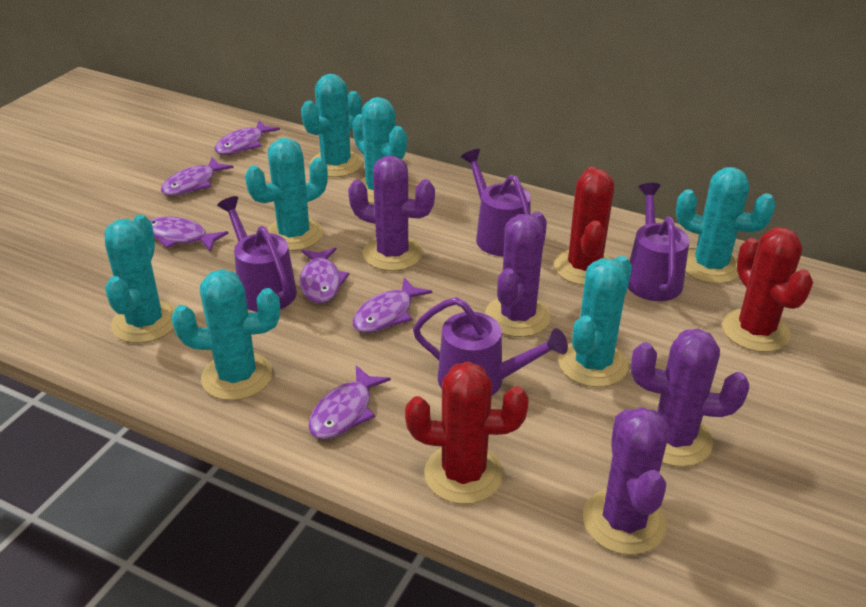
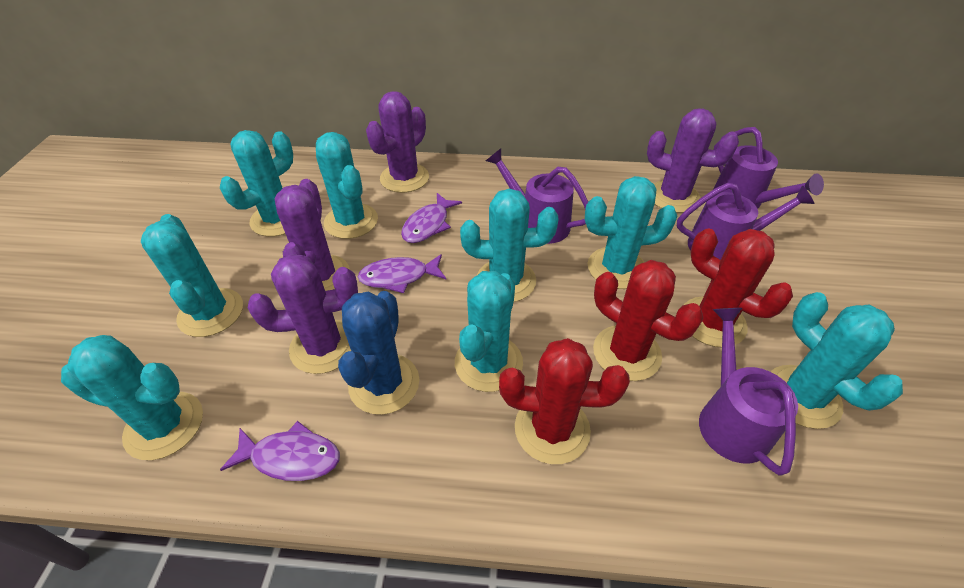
blue cactus: 0 -> 1
purple fish: 6 -> 3
turquoise cactus: 7 -> 8

